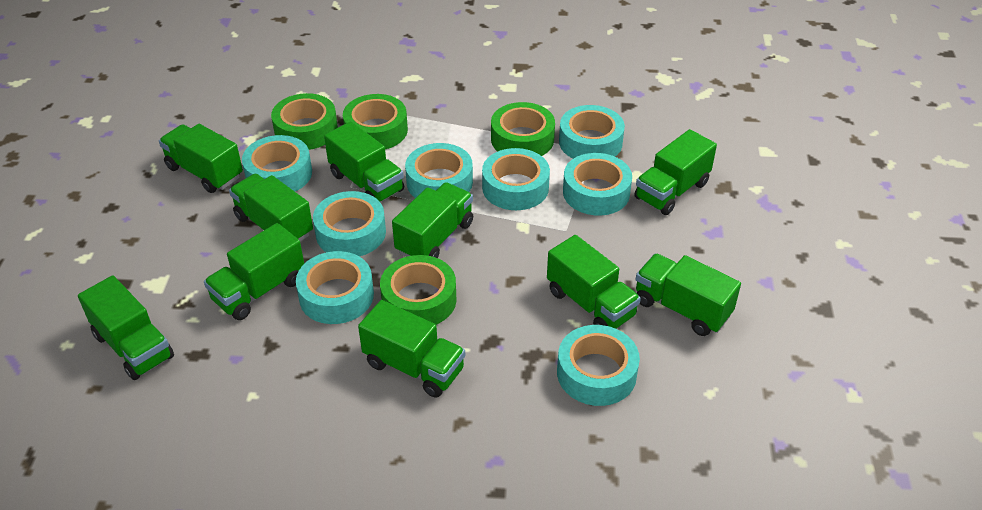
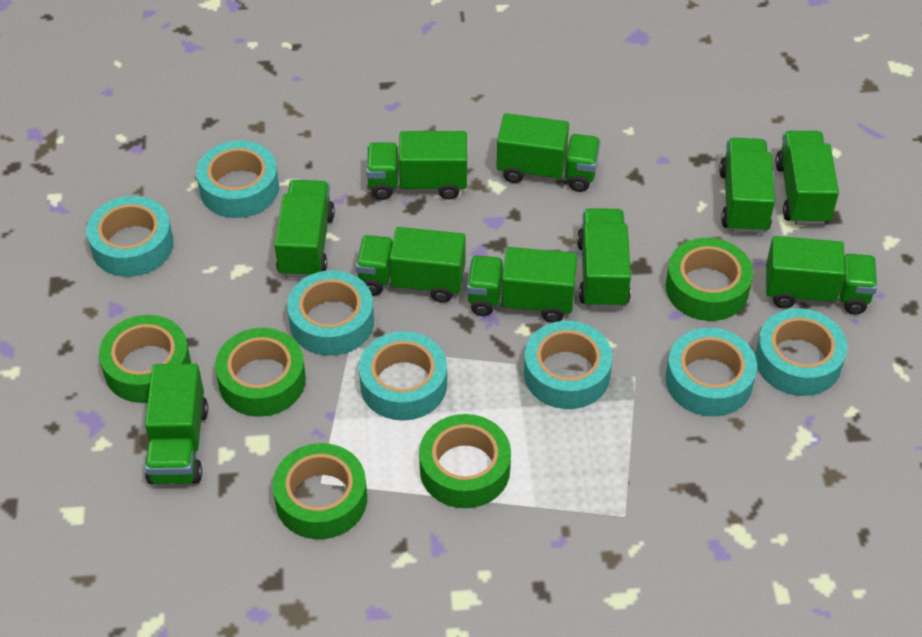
green tape: 4 -> 5
turquoise tape: 8 -> 7

